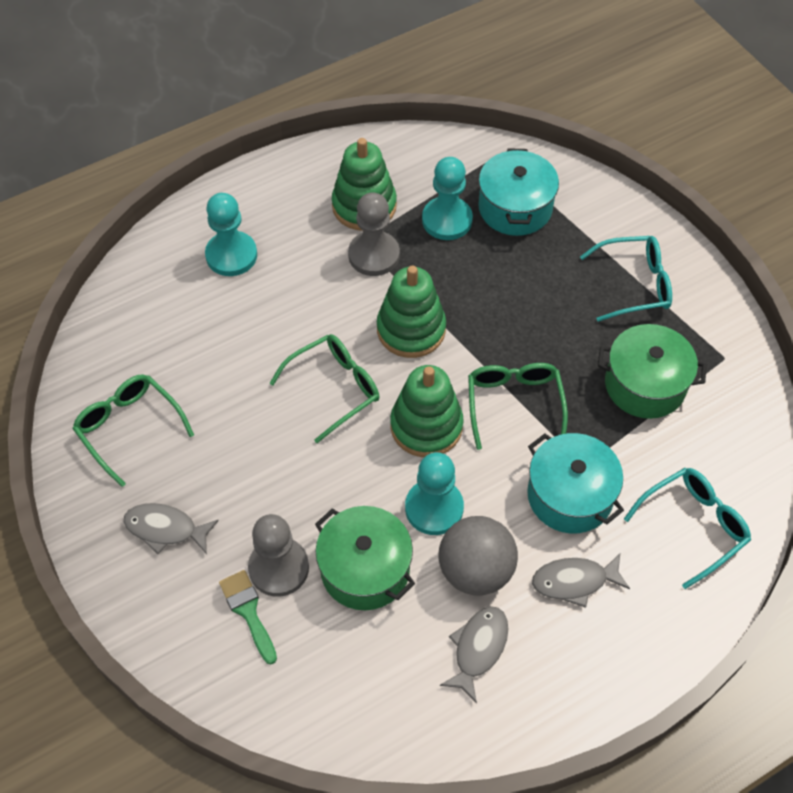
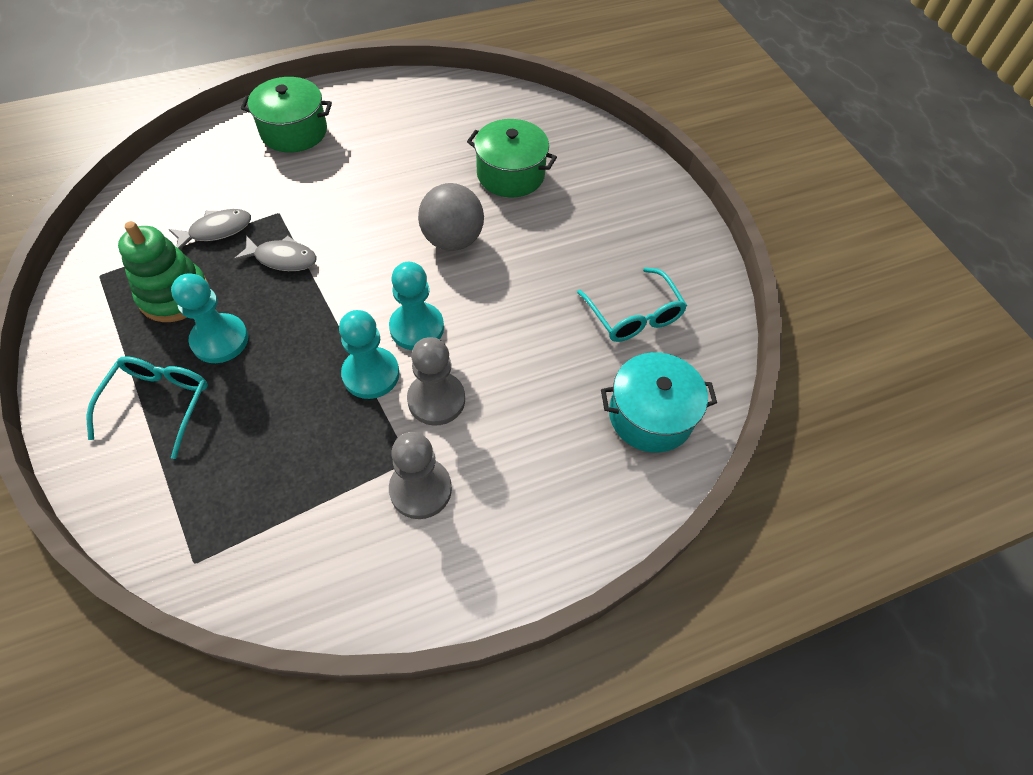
green brush: 1 -> 0
green glasses: 3 -> 0
green stacking toy: 3 -> 1
grey fish: 3 -> 2
turquoise pot: 2 -> 1

